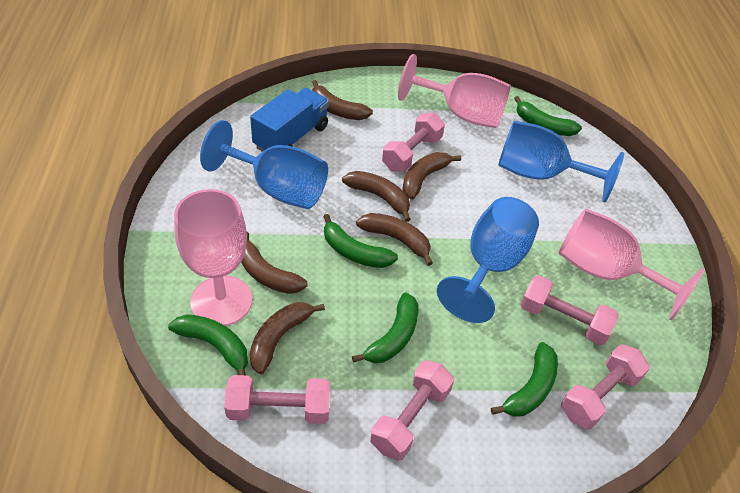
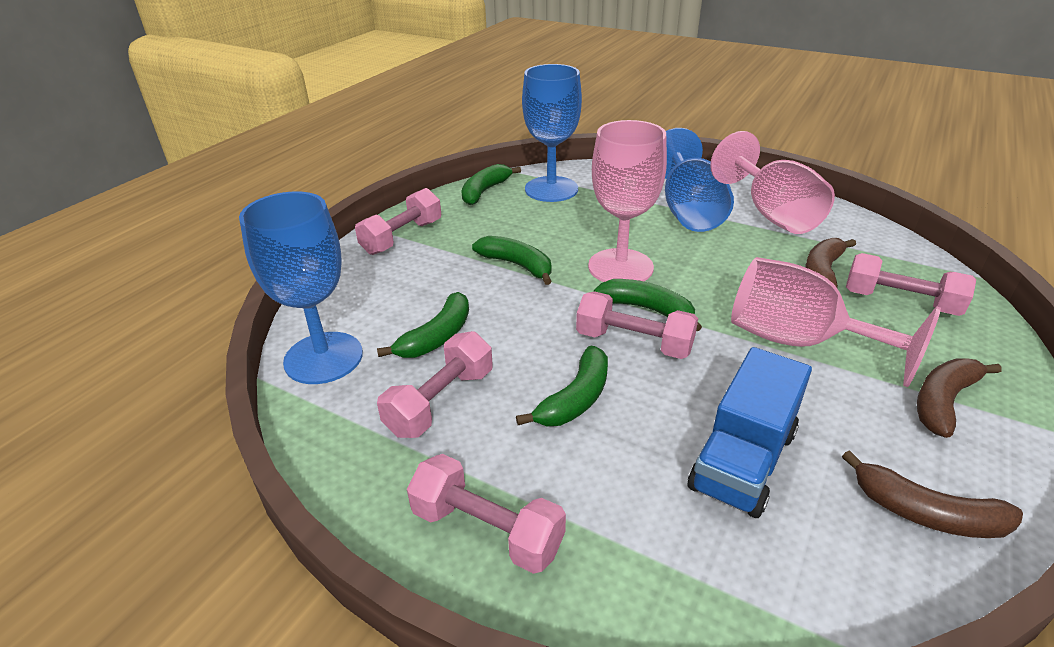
brown banana: 6 -> 3

